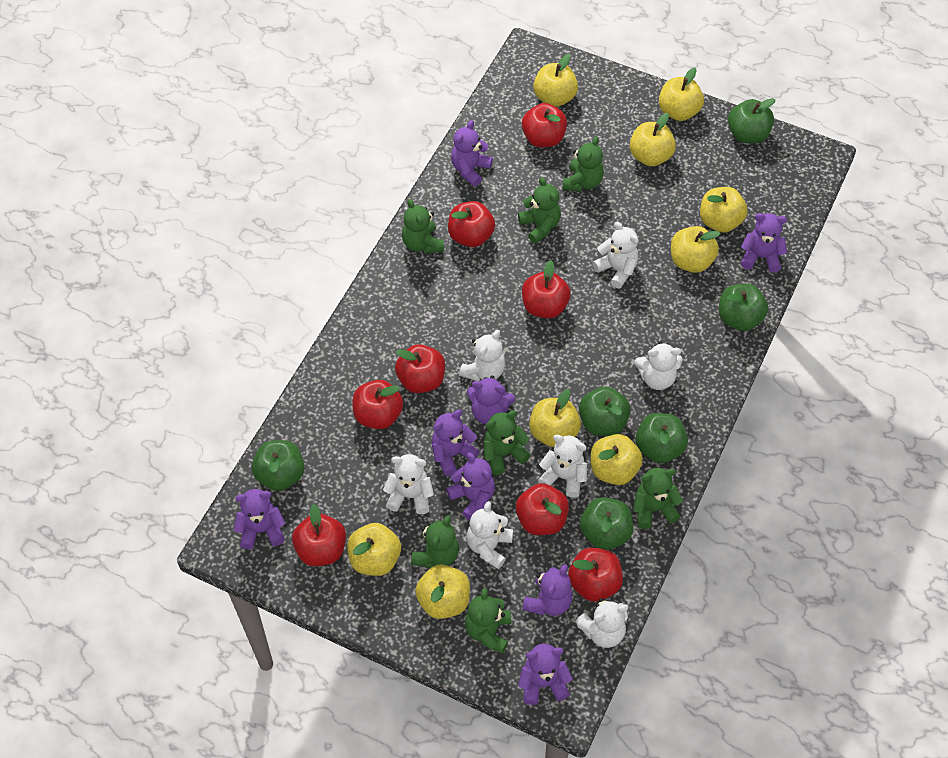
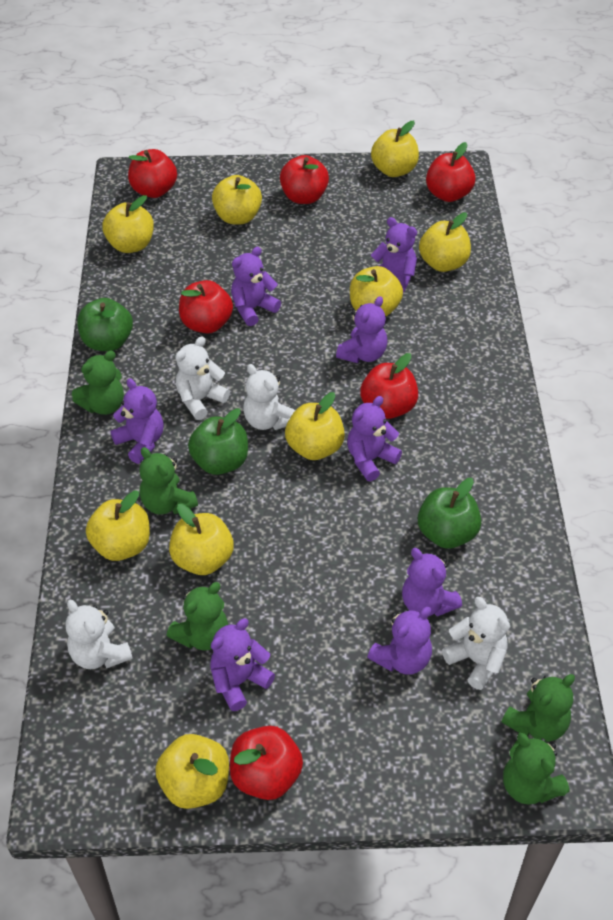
green apple: 6 -> 3
green teddy bear: 7 -> 5
red apple: 8 -> 6
white teddy bear: 7 -> 4

